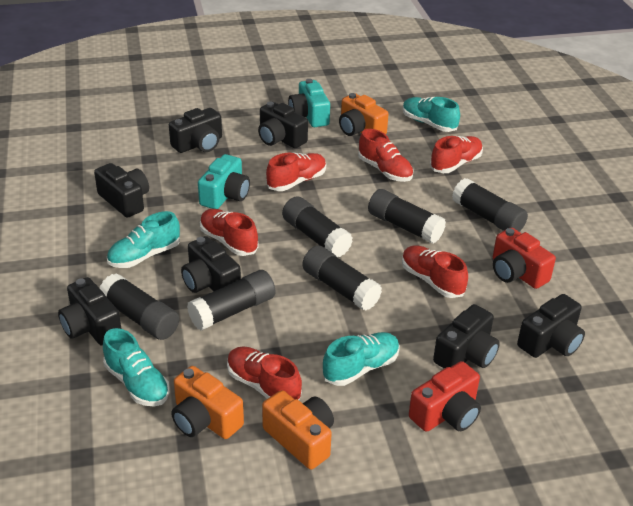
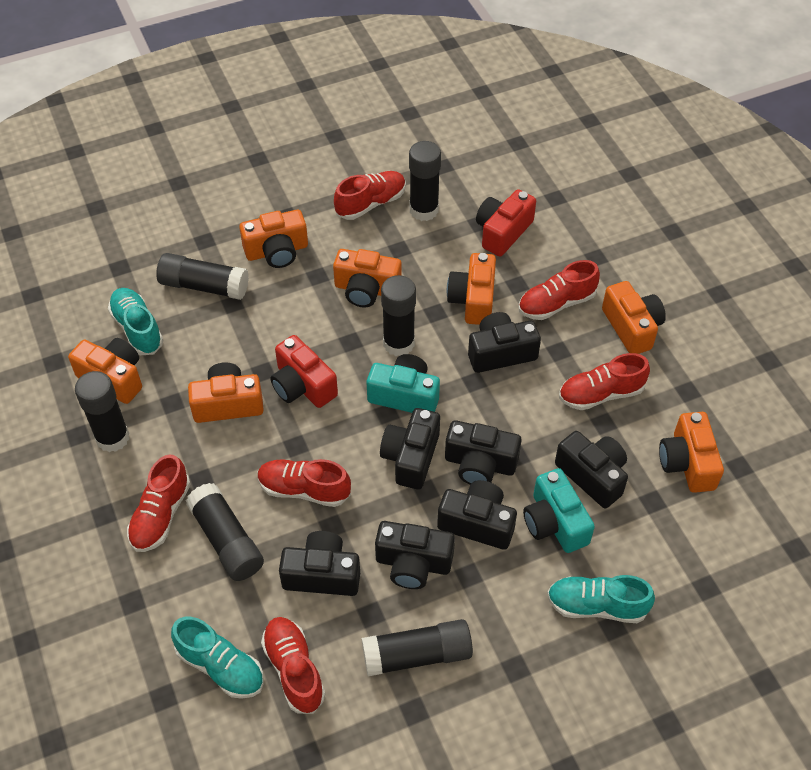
orange camera: 3 -> 7
turquoise shoe: 4 -> 3

